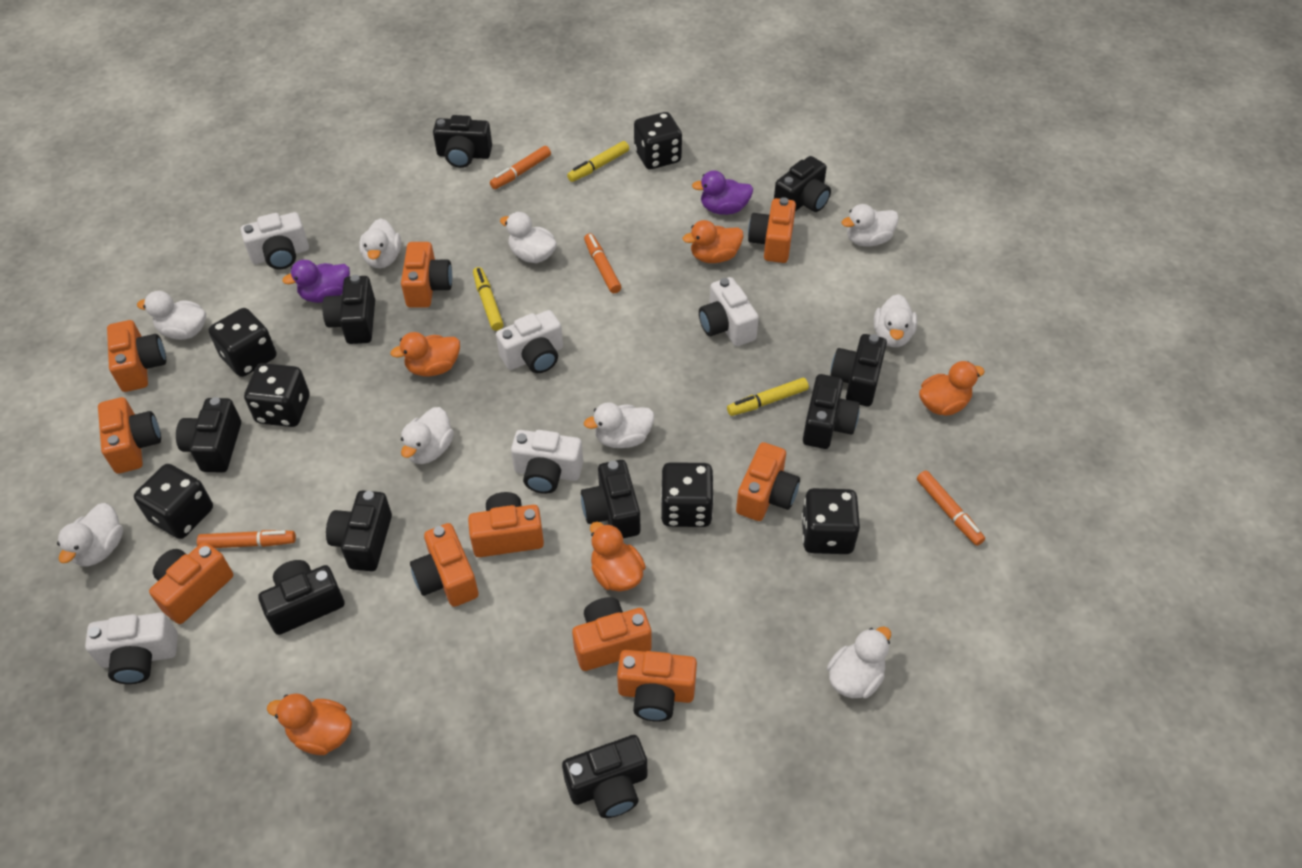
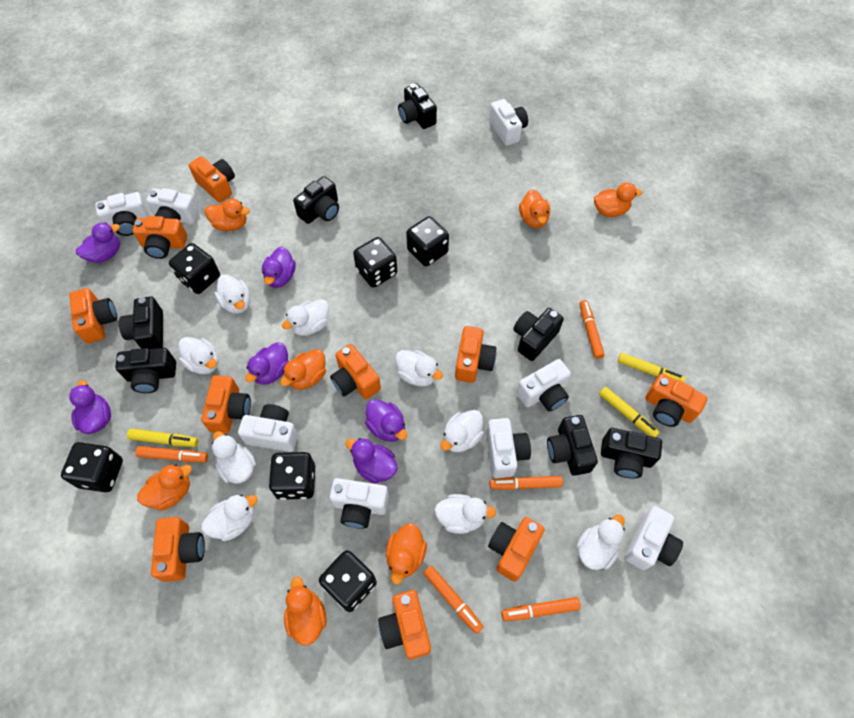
black camera: 10 -> 7
orange duck: 5 -> 7
orange marker: 4 -> 5
purple duck: 2 -> 6
white camera: 5 -> 8

